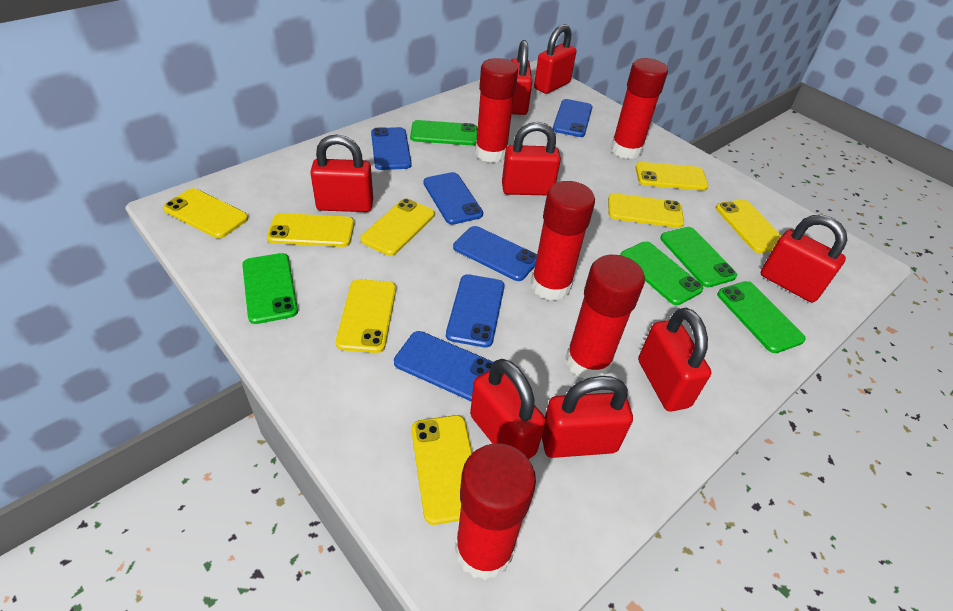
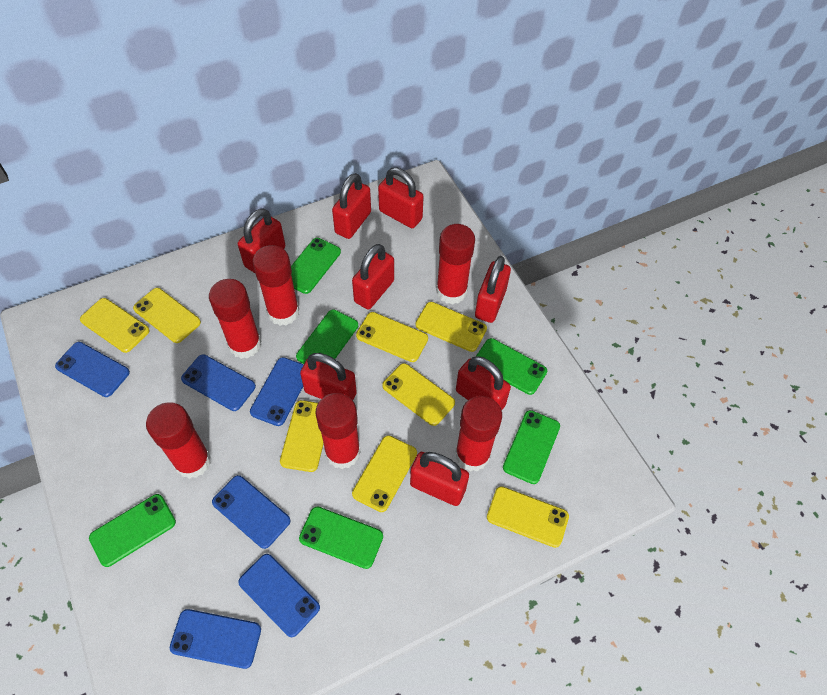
green phone: 5 -> 6
red glue stick: 5 -> 6

